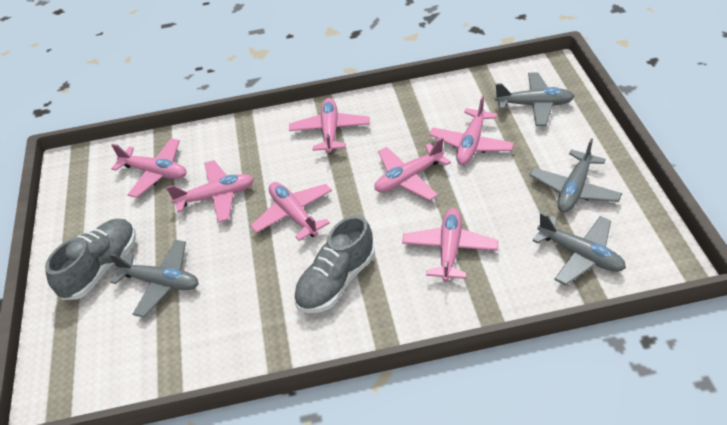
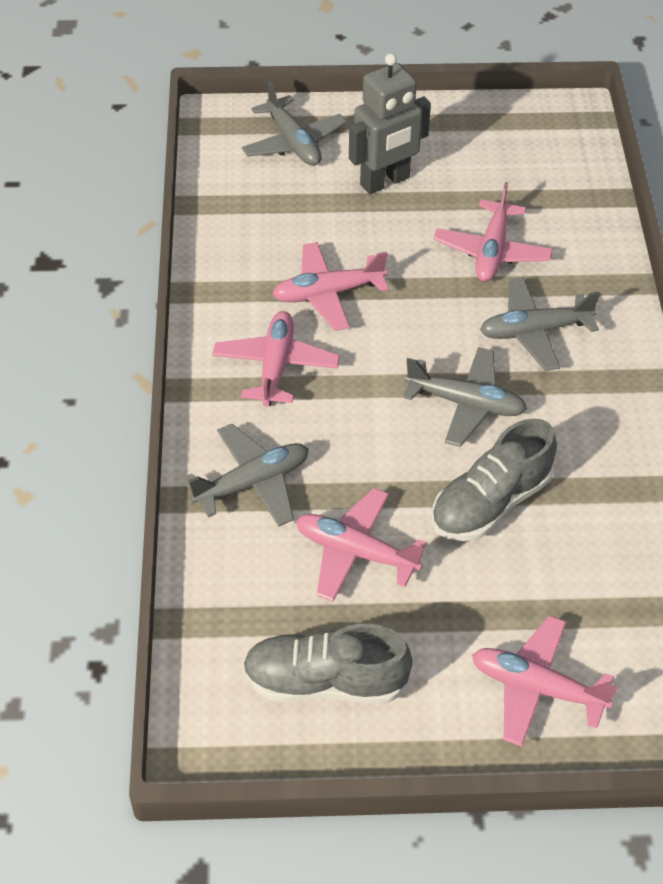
grey robot: 0 -> 1
pink plane: 7 -> 5

